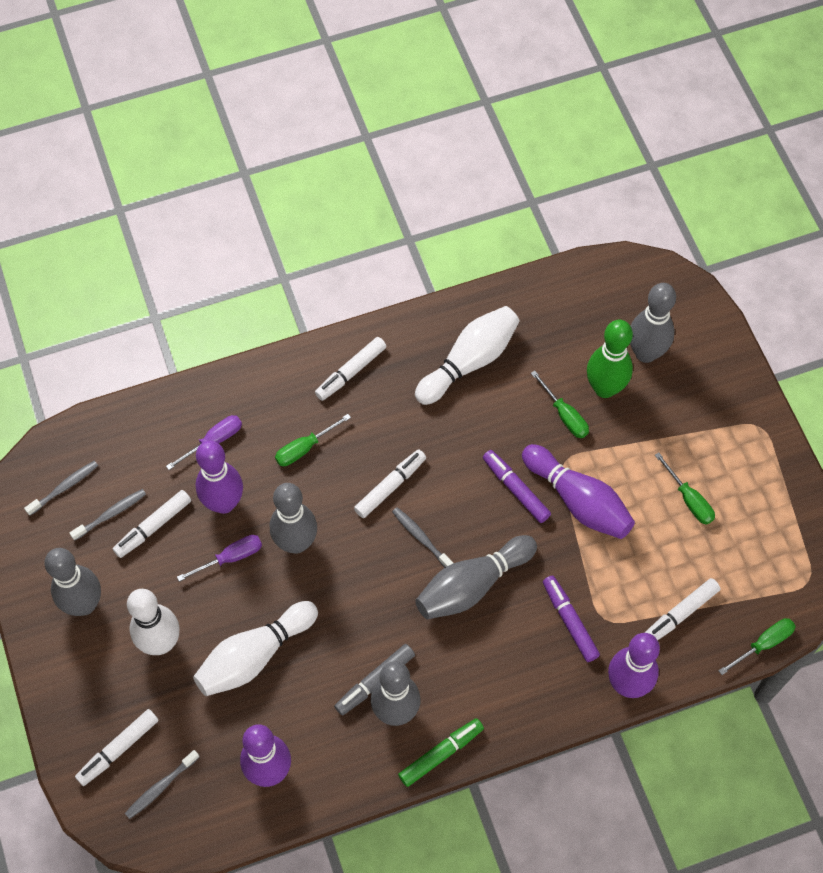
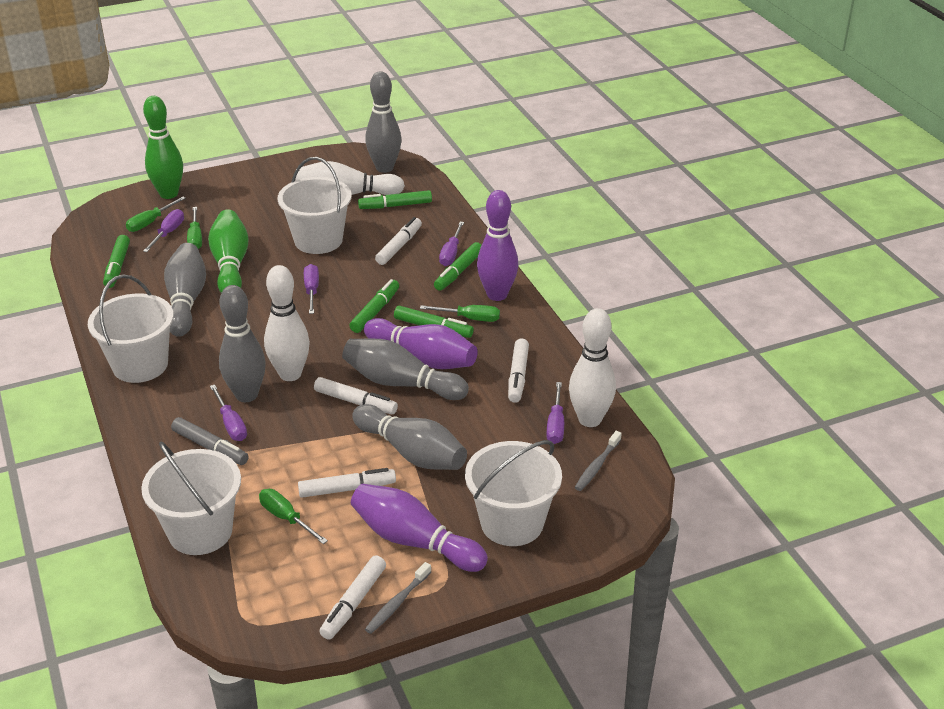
green bowling pin: 1 -> 2
green marker: 1 -> 5
grey toothbrush: 4 -> 2
purple bowling pin: 4 -> 3
purple marker: 2 -> 0
purple screwdriver: 2 -> 5
white bucket: 0 -> 4

